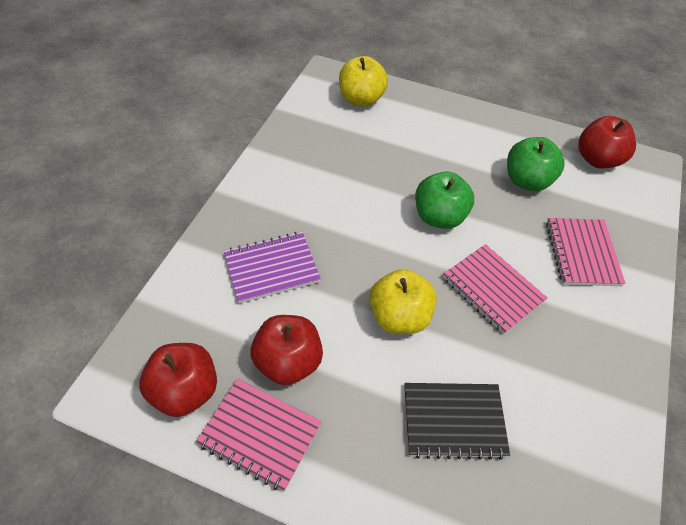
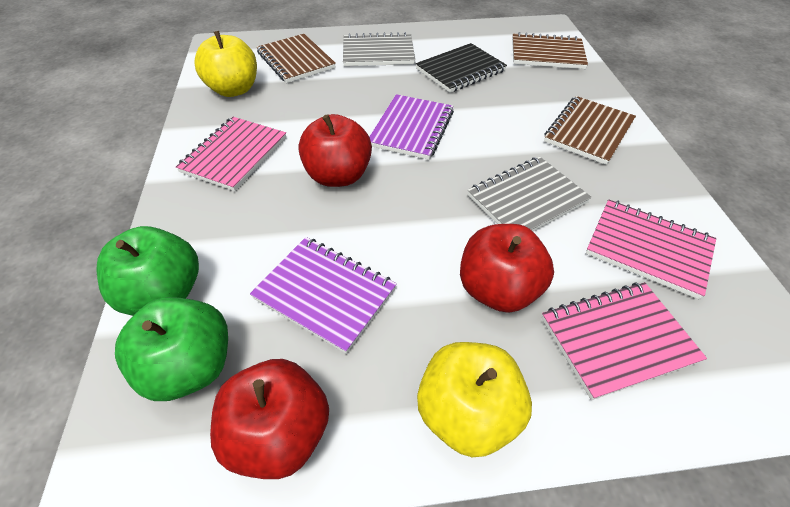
brown notebook: 0 -> 3
grey notebook: 0 -> 2
purple notebook: 1 -> 2

